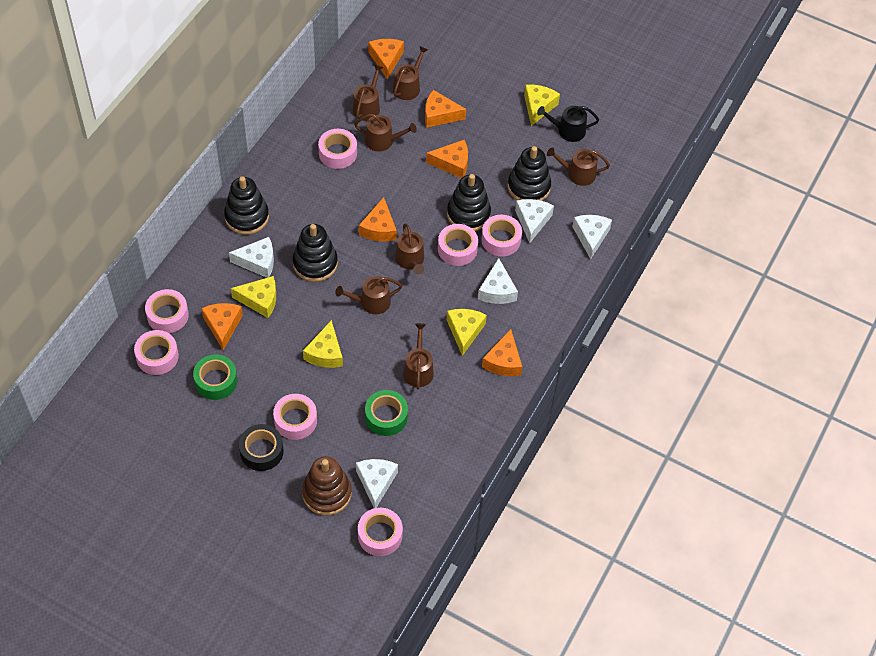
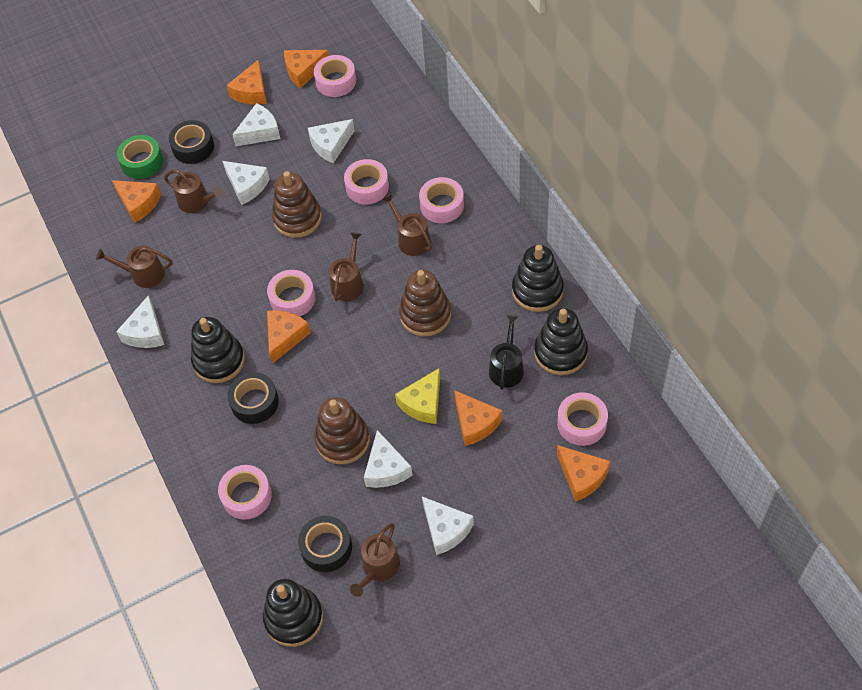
black tape: 1 -> 3
brown stacking toy: 1 -> 3
brown watering can: 7 -> 5
green tape: 2 -> 1
pink tape: 7 -> 6
white cheese: 5 -> 6
yellow cheese: 4 -> 1

